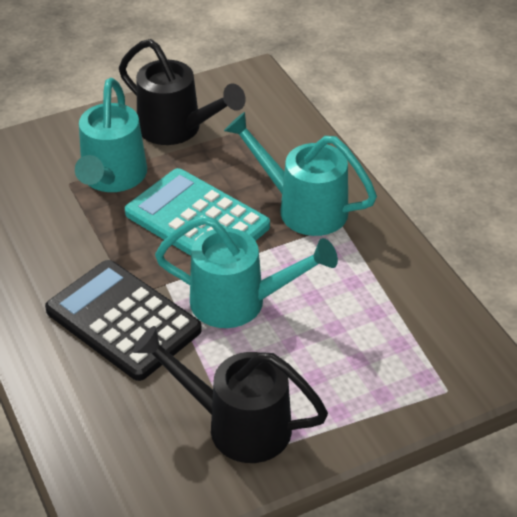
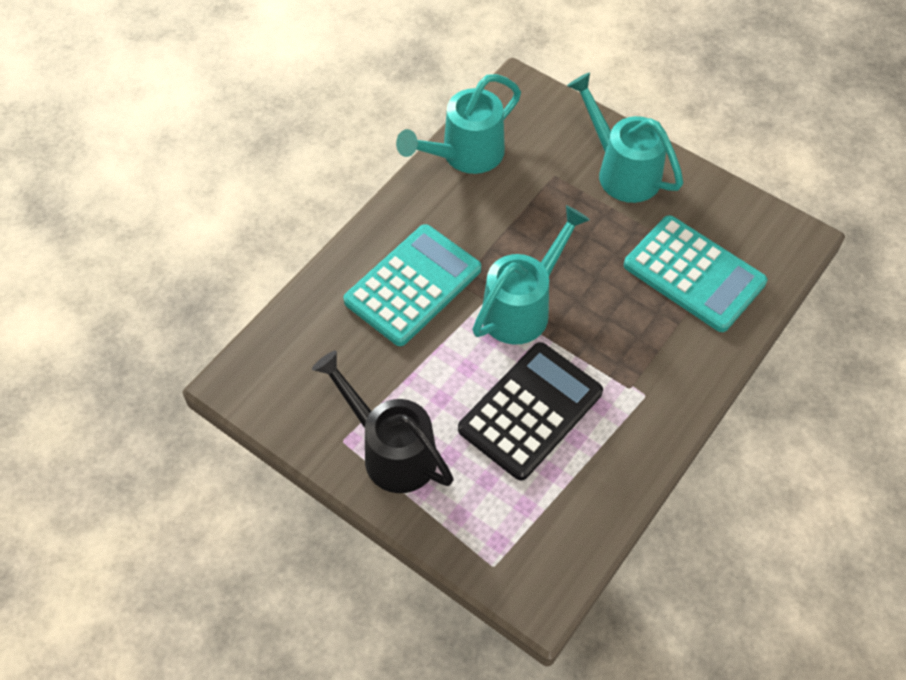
black watering can: 2 -> 1
turquoise calculator: 1 -> 2

